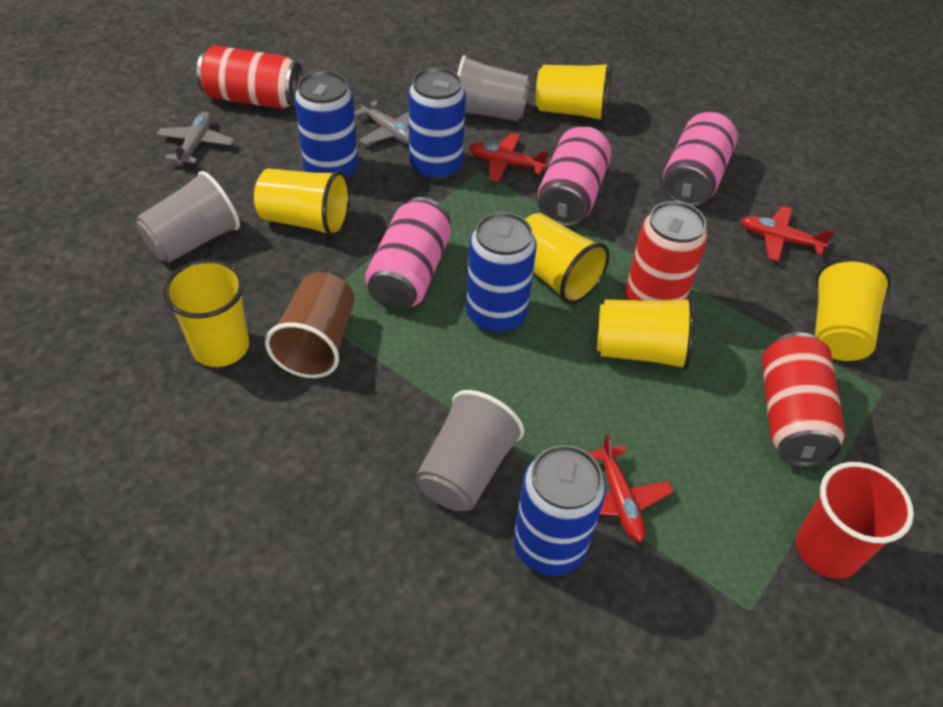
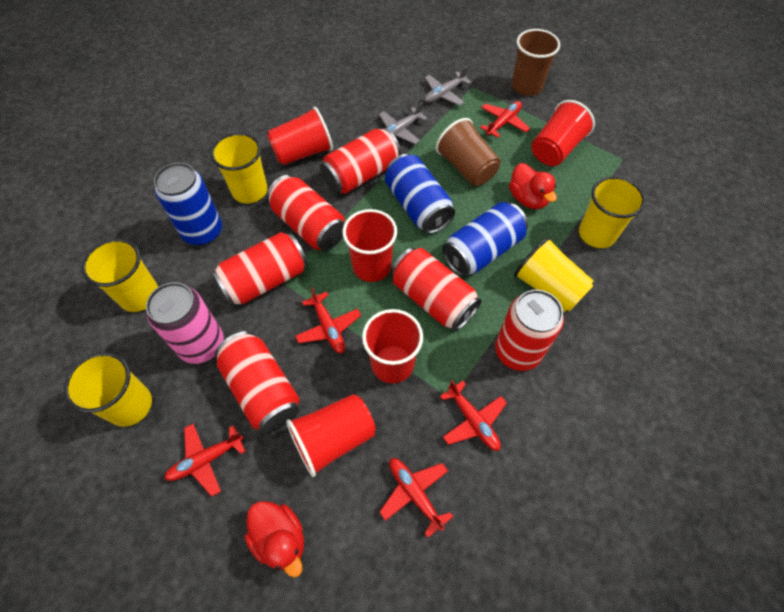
blue can: 4 -> 3
brown cup: 1 -> 2
grey cup: 3 -> 0
pink can: 3 -> 1
red can: 3 -> 6
red cup: 1 -> 5
red duck: 0 -> 2
red plane: 3 -> 5
yellow cup: 6 -> 5

